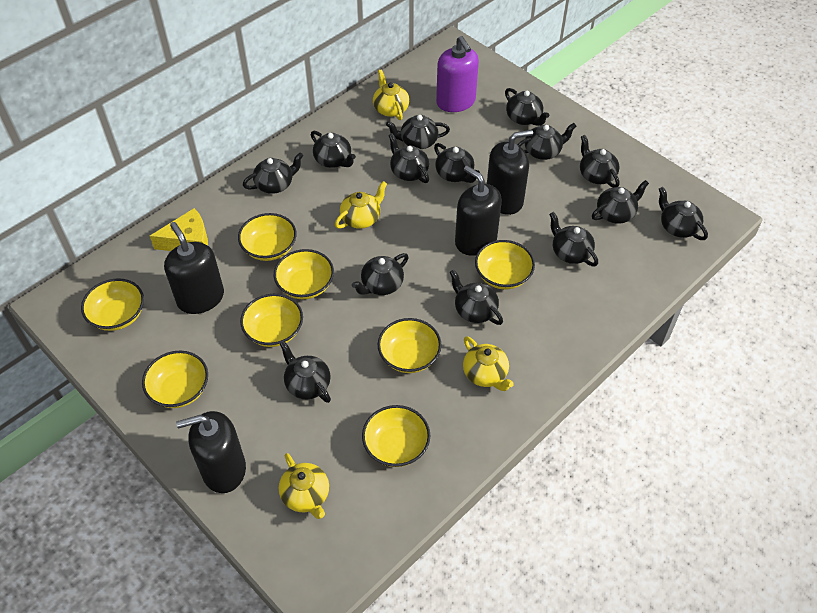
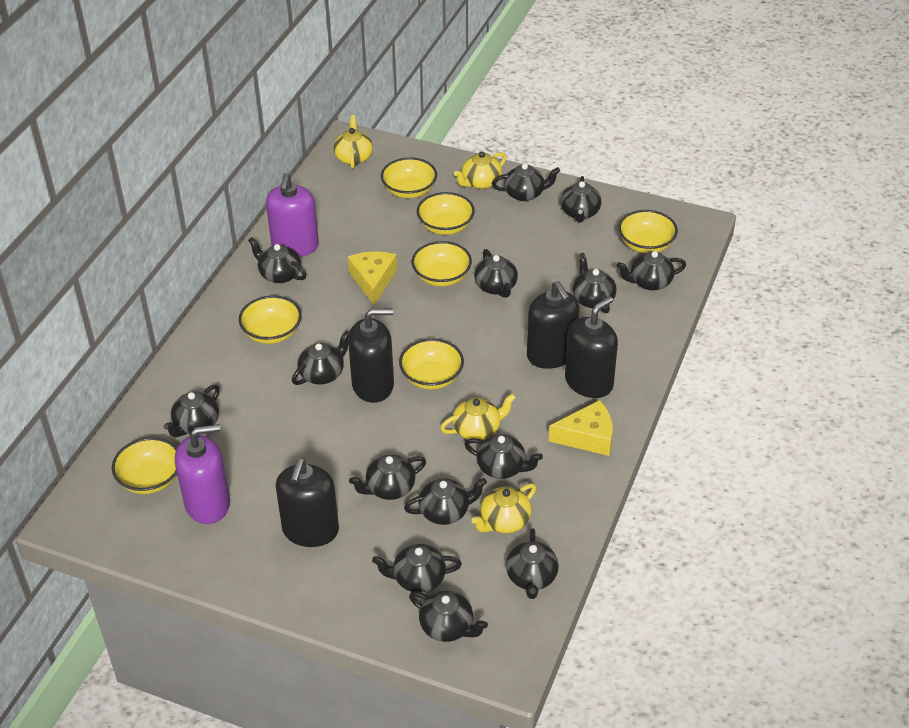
purple soap dispenser: 1 -> 2
yellow bowl: 8 -> 7
yellow cheese: 1 -> 2

